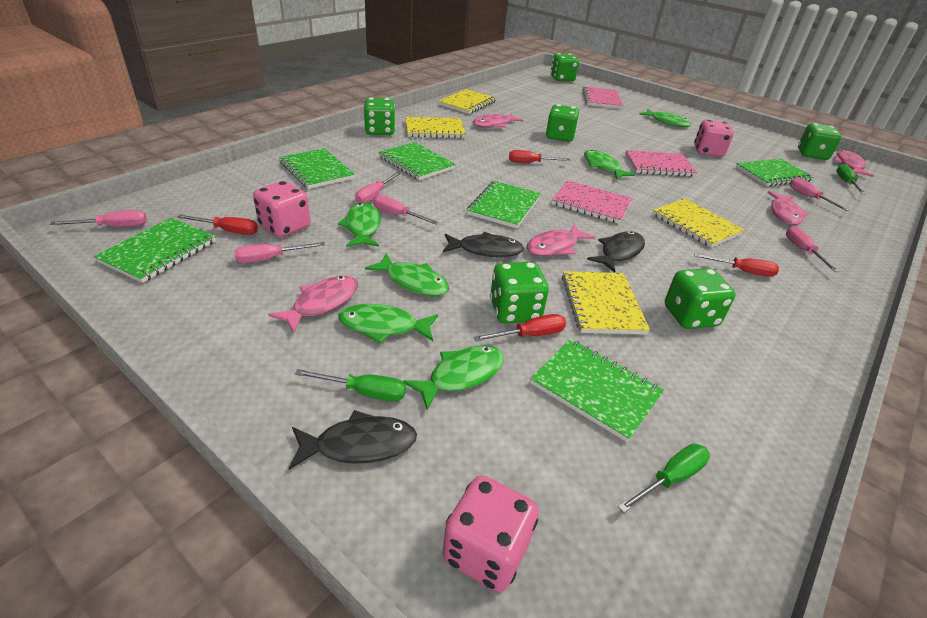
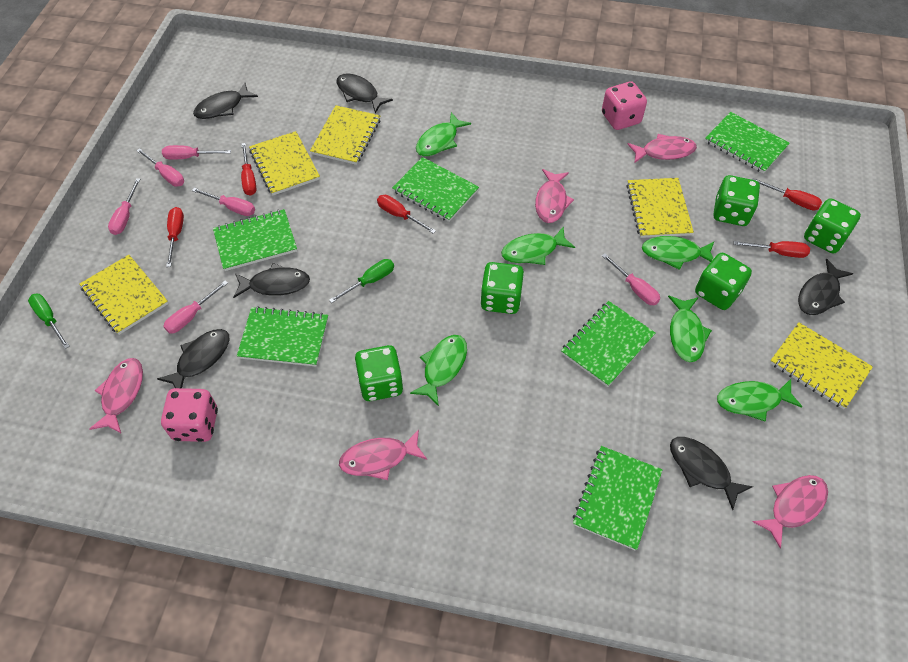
black fish: 3 -> 6
green dice: 6 -> 5
green screwdriver: 3 -> 2
pink dice: 3 -> 2
pink notebook: 3 -> 0
red screwdriver: 4 -> 5
yellow notebook: 4 -> 5

